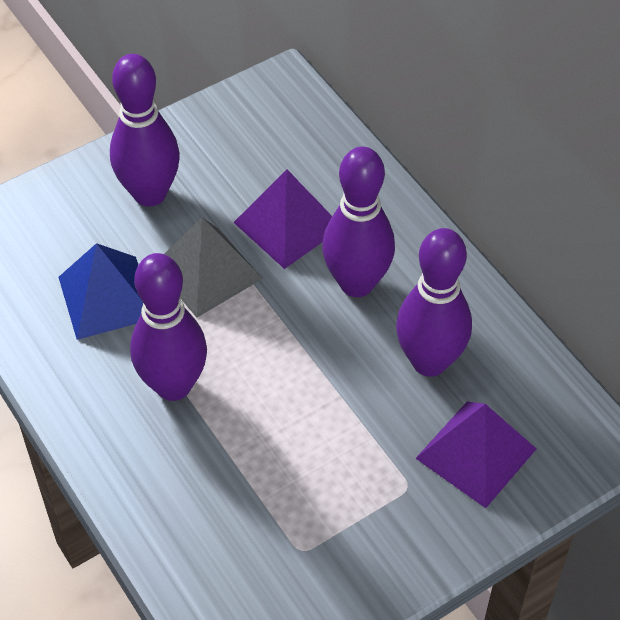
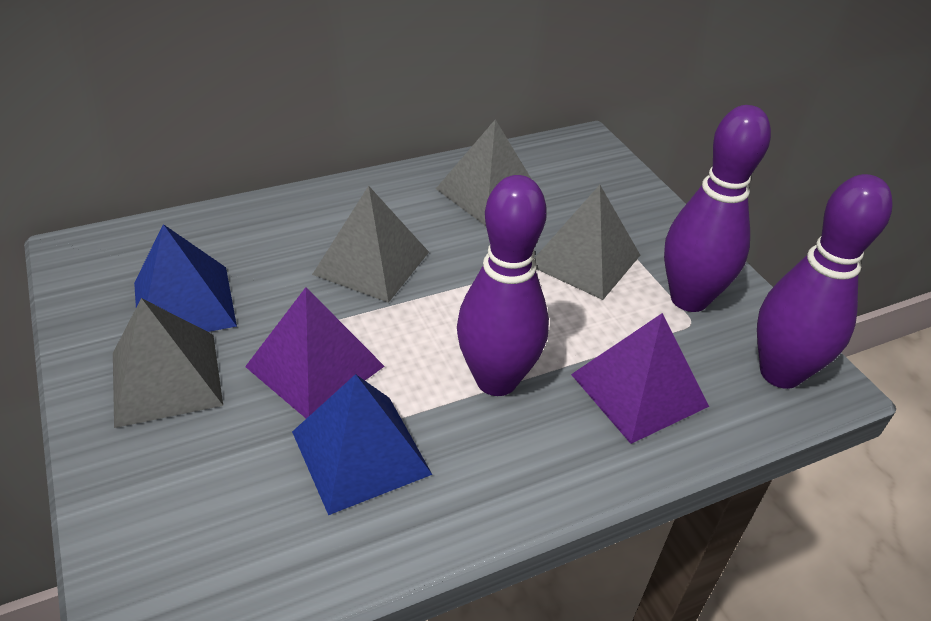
blue pyramid: 1 -> 2
grey pyramid: 1 -> 4
purple bowling pin: 4 -> 3

